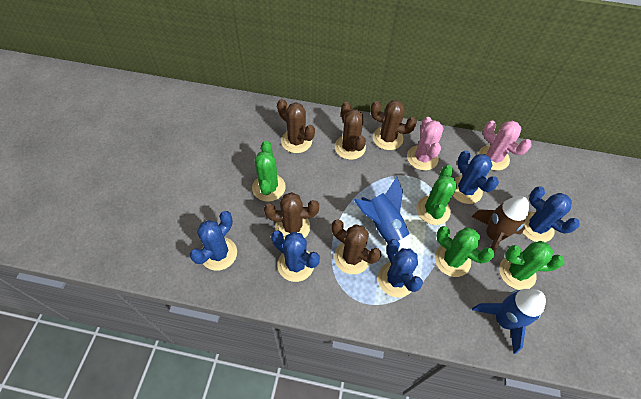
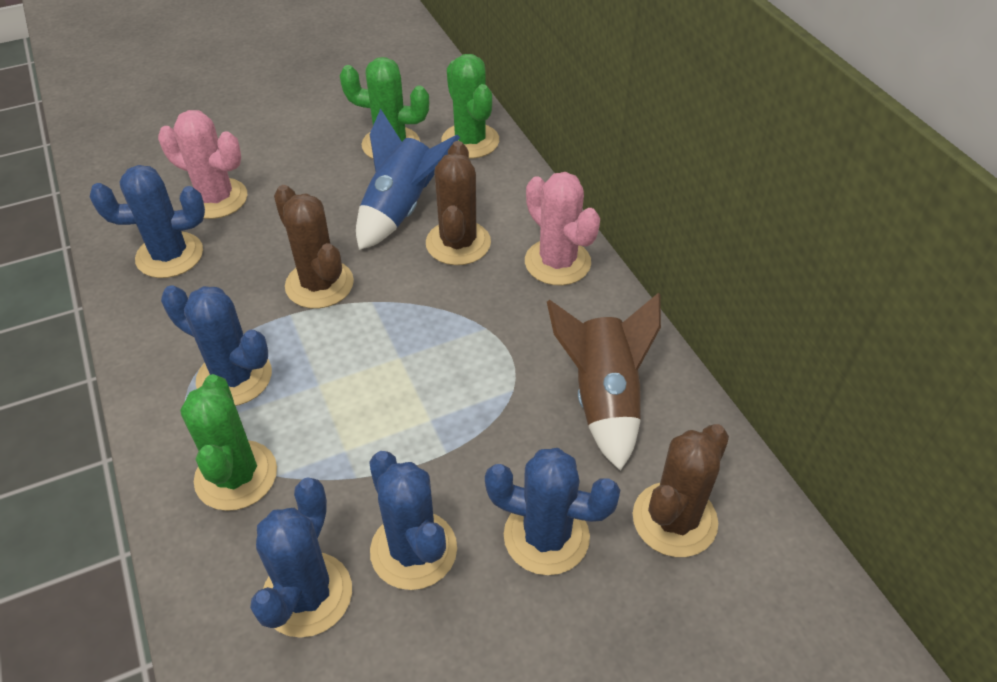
blue rocket: 2 -> 1
brown cactus: 5 -> 3
green cactus: 4 -> 3

